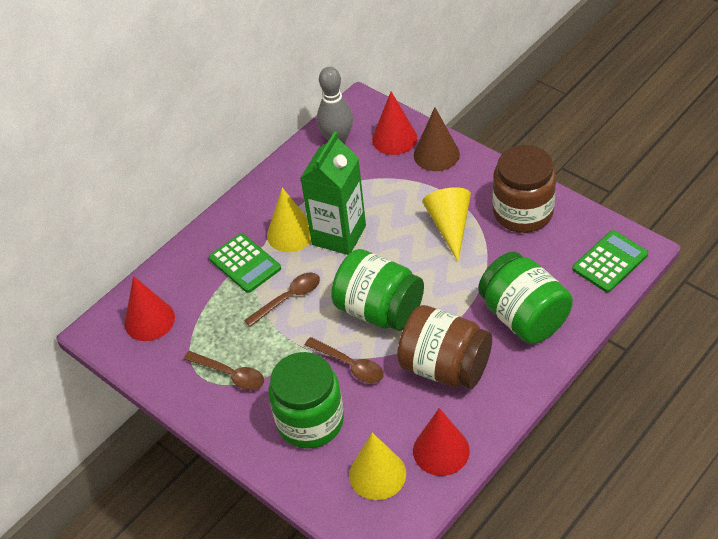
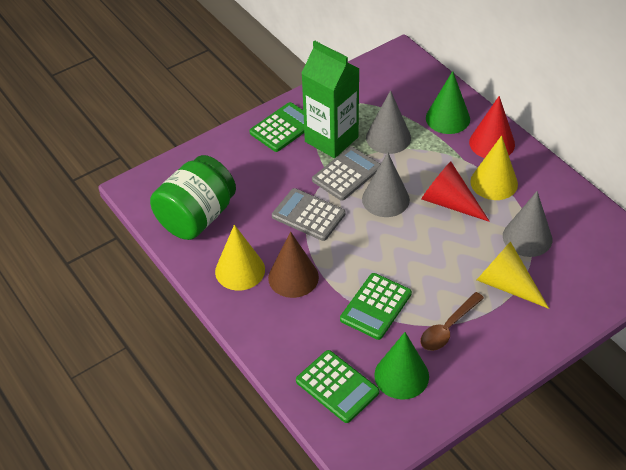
brown jar: 2 -> 0
brown spoon: 3 -> 1
green calculator: 2 -> 3
green cone: 0 -> 2
green jar: 3 -> 1
grey bowling pin: 1 -> 0
grey calculator: 0 -> 2
grey cone: 0 -> 3
red cone: 3 -> 2

